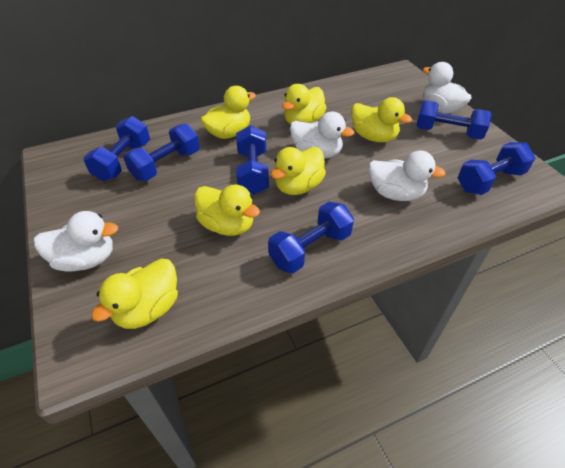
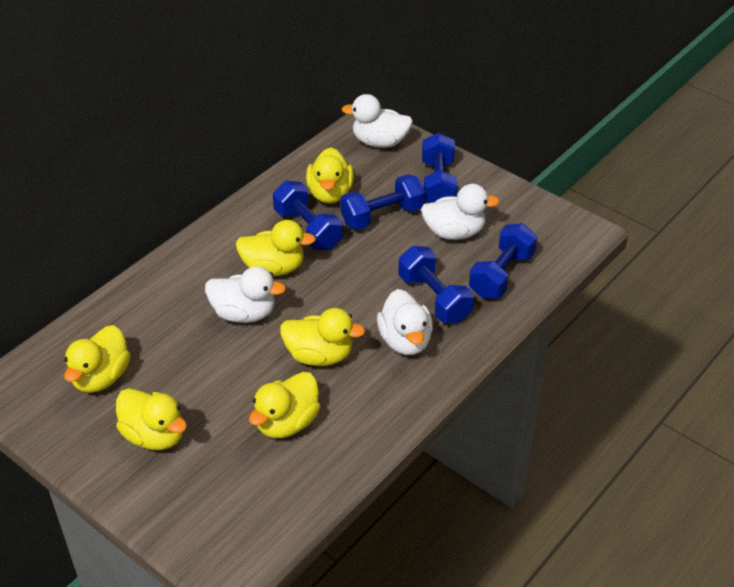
blue dumbbell: 6 -> 5

